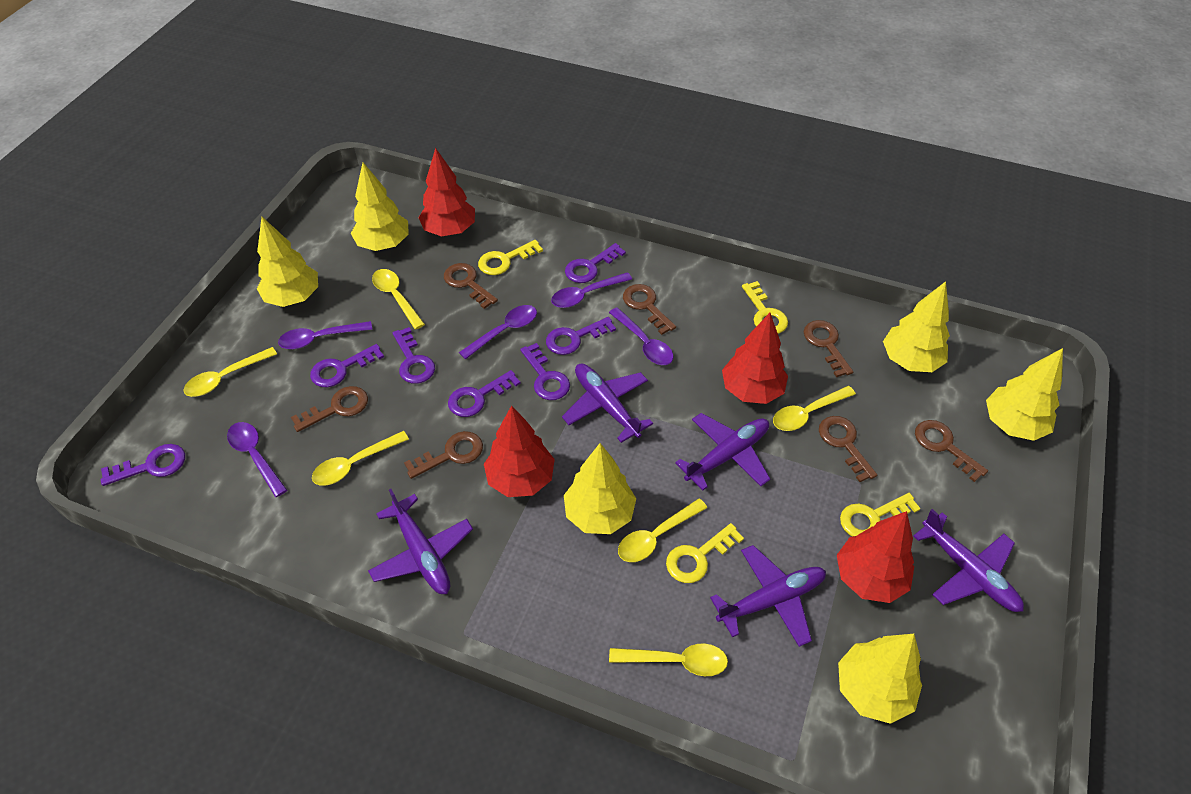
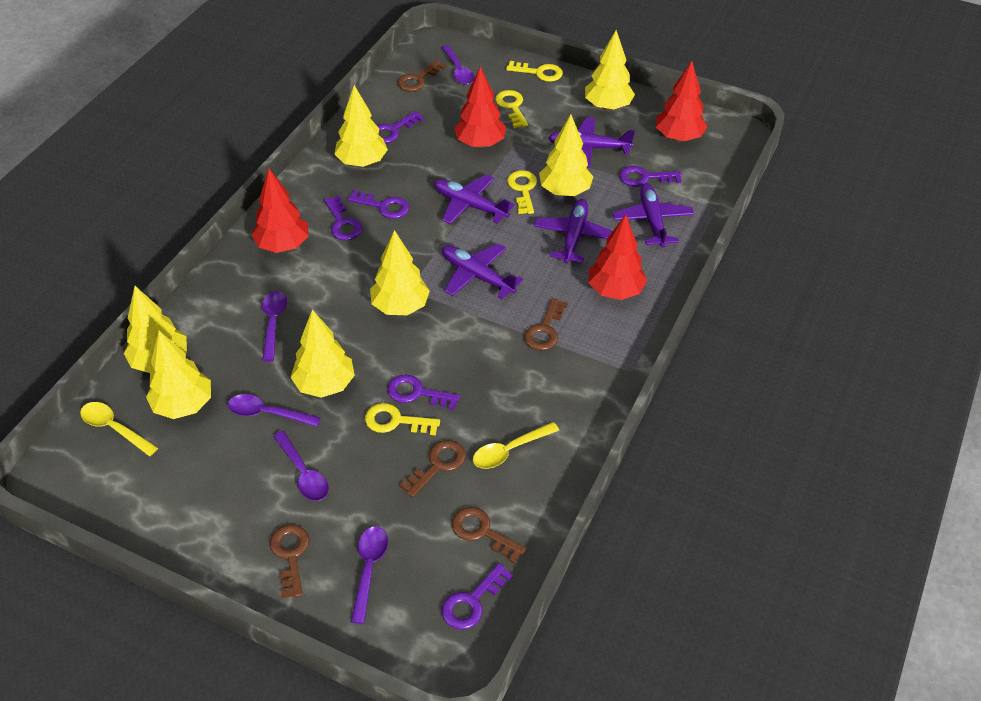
brown key: 7 -> 5
purple key: 7 -> 6
yellow spoon: 6 -> 2
yellow tree: 6 -> 7

